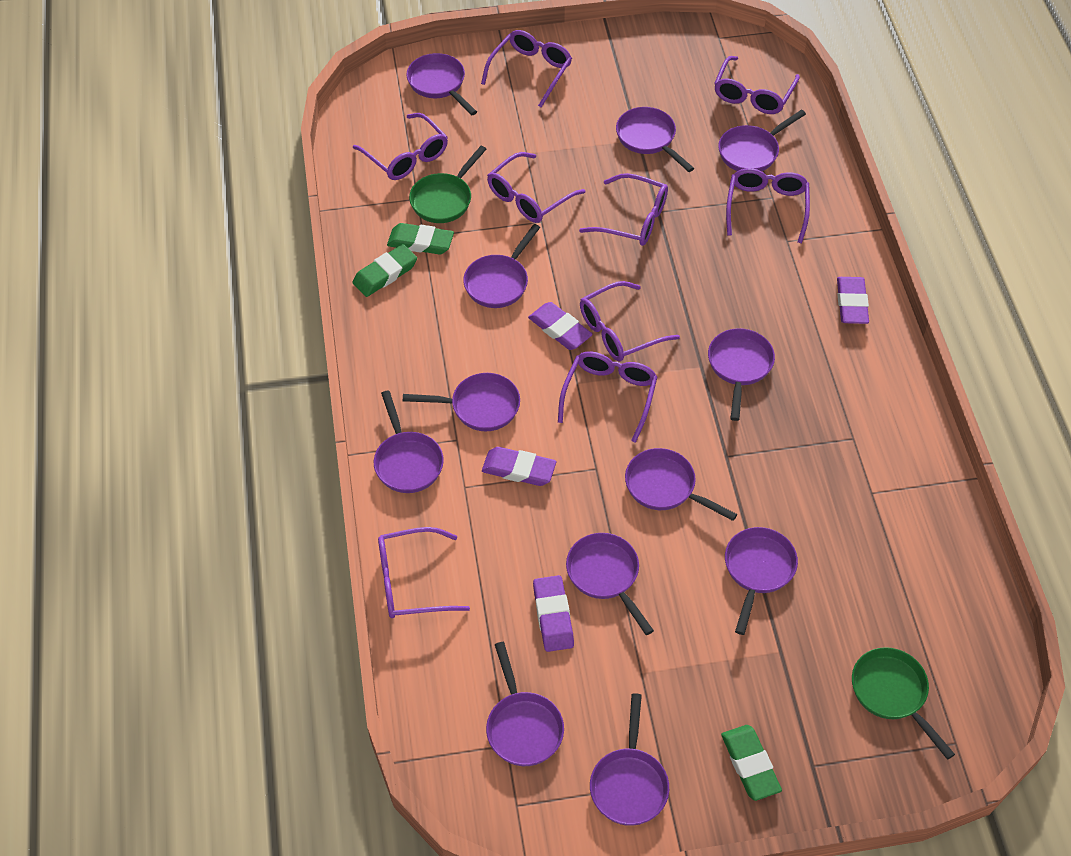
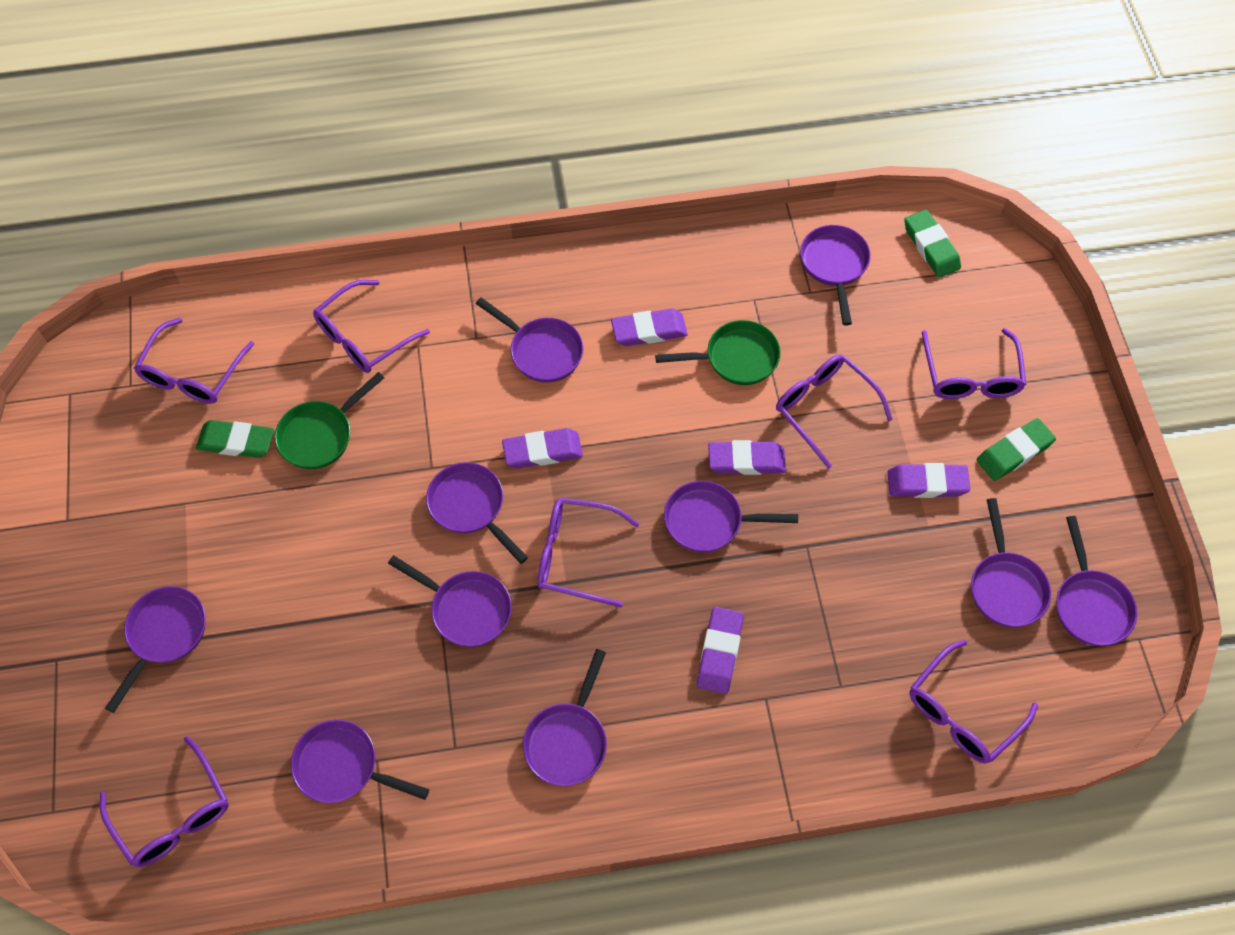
purple eraser: 4 -> 5
purple glasses: 9 -> 7
purple pan: 12 -> 10

